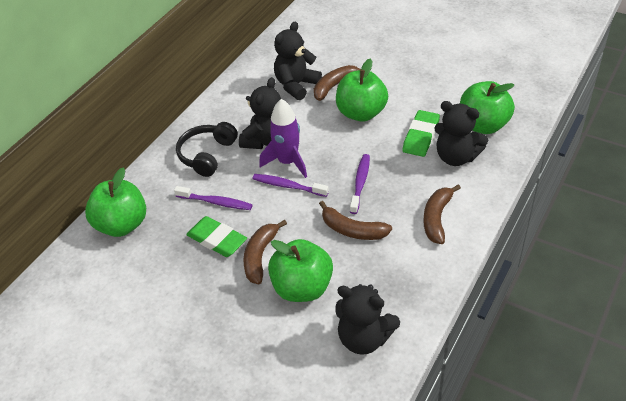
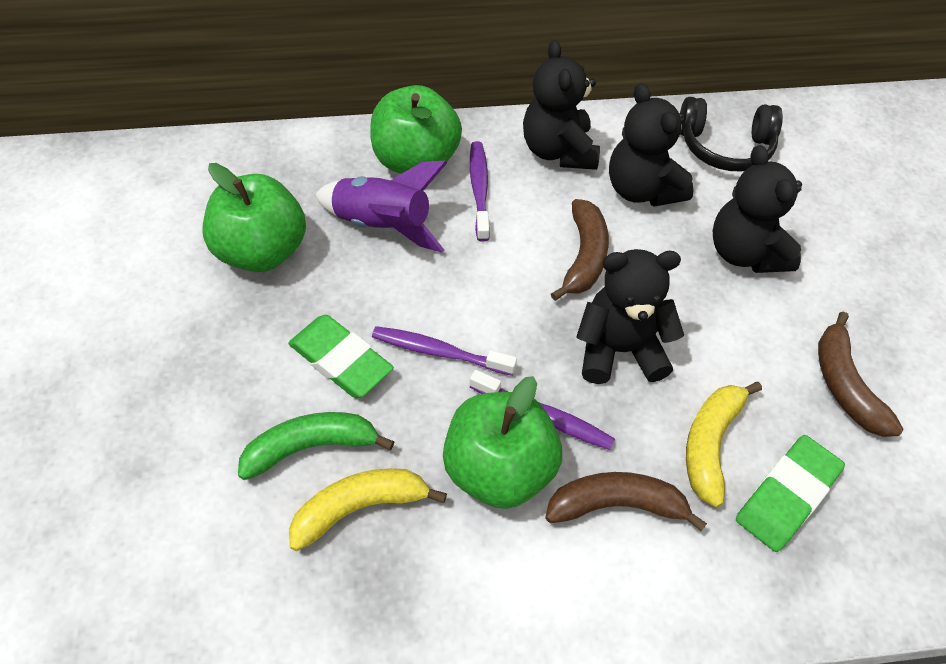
brown banana: 4 -> 3
green apple: 4 -> 3
green banana: 0 -> 1
yellow banana: 0 -> 2

